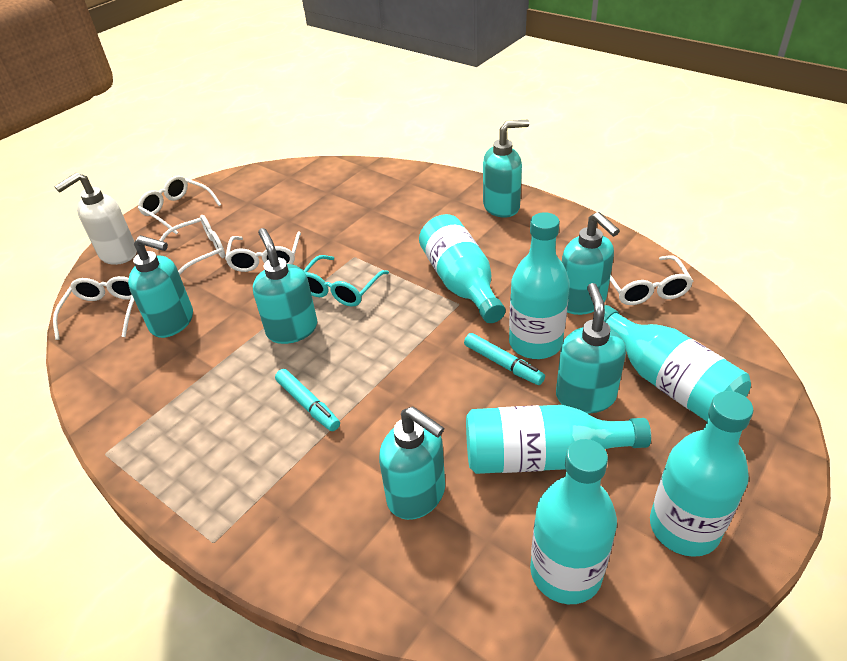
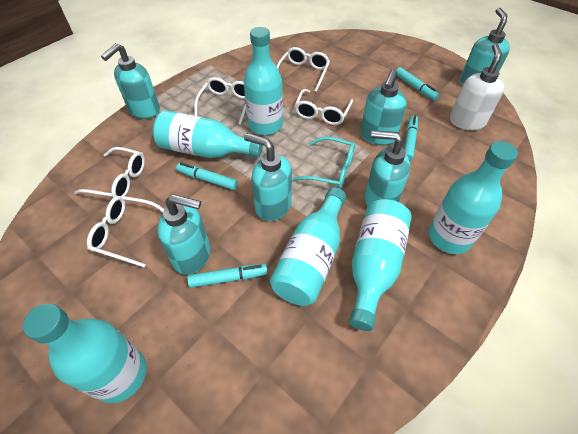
turquoise marker: 2 -> 4

